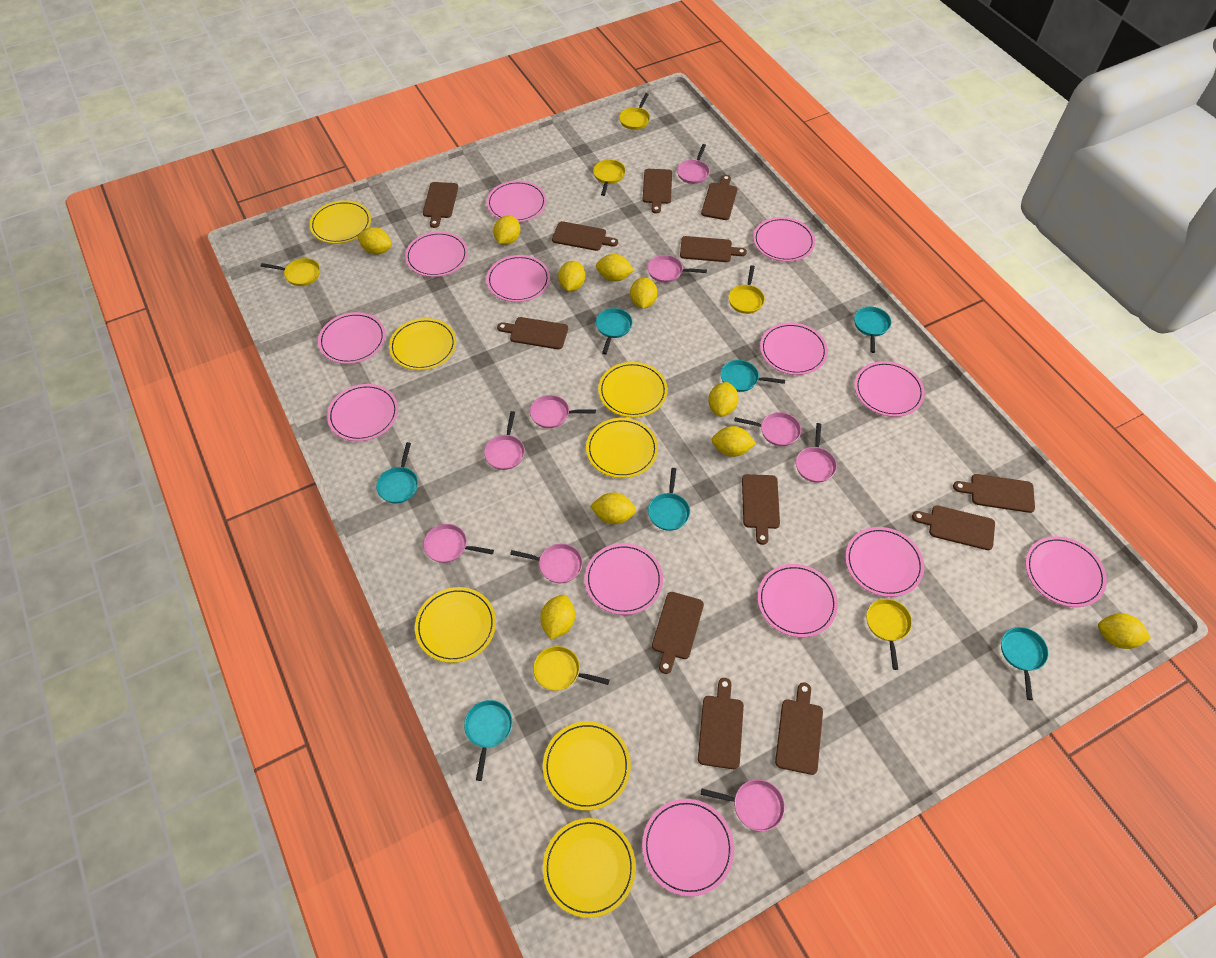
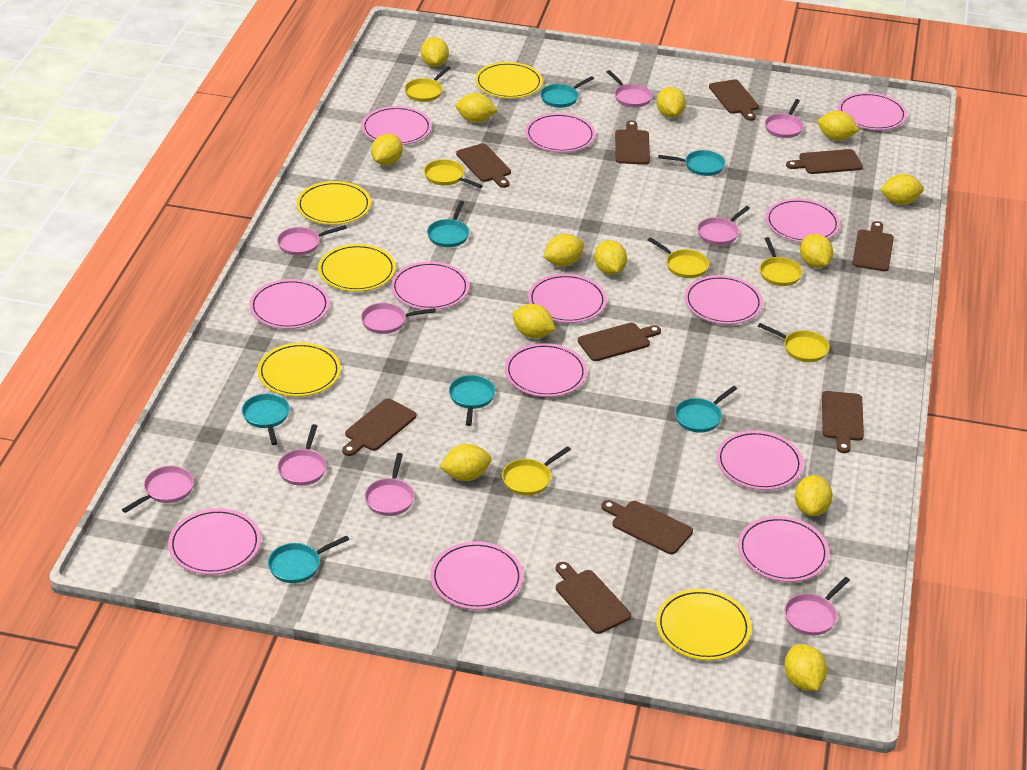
brown cutting board: 12 -> 10
yellow lemon: 10 -> 13
yellow plate: 7 -> 5

